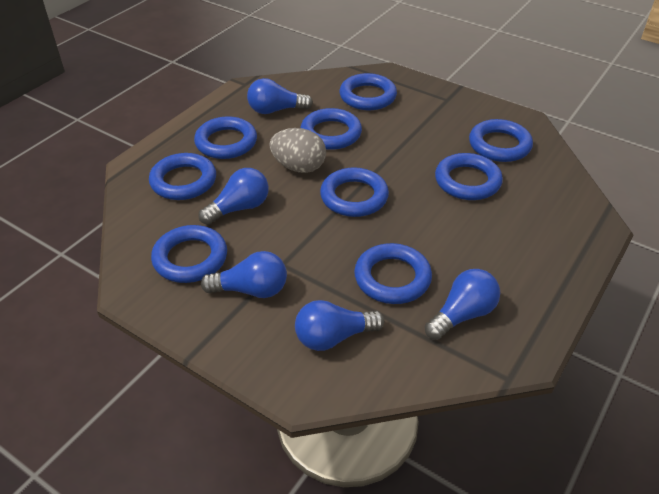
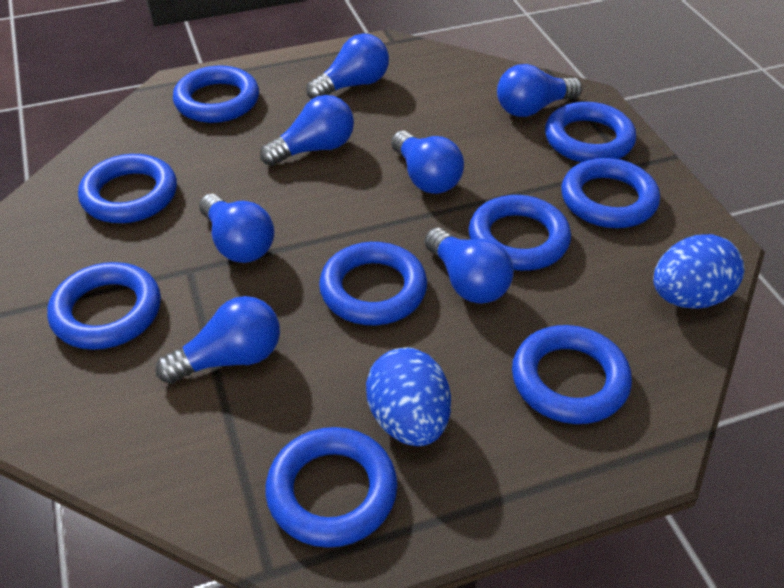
blue egg: 0 -> 2
blue light bulb: 5 -> 7
grey egg: 1 -> 0

